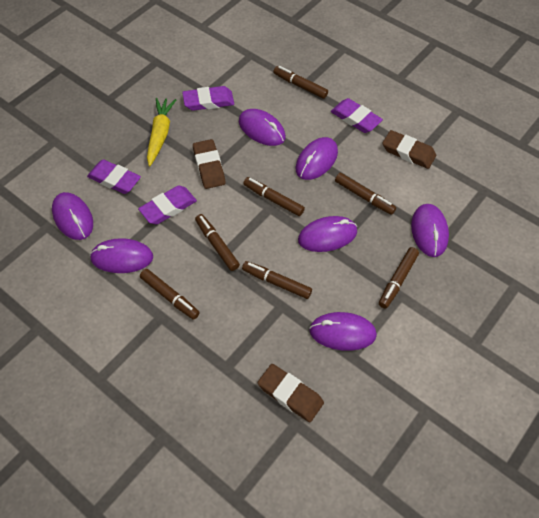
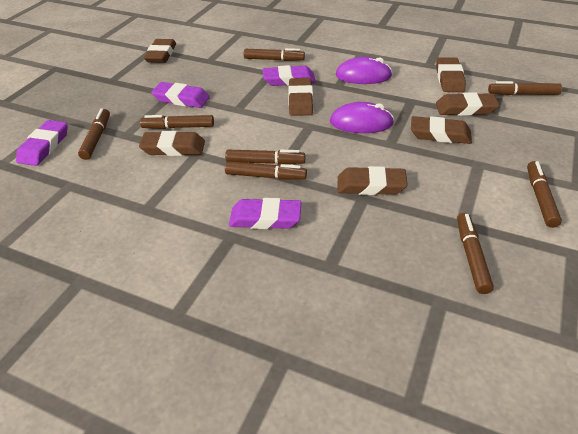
brown eraser: 3 -> 7
brown marker: 7 -> 8
purple mouse: 7 -> 2
yellow carrot: 1 -> 0

